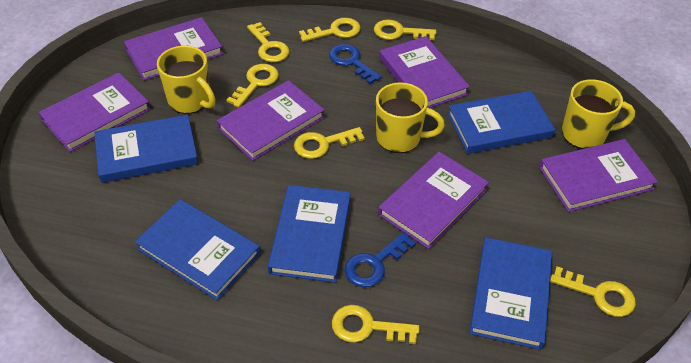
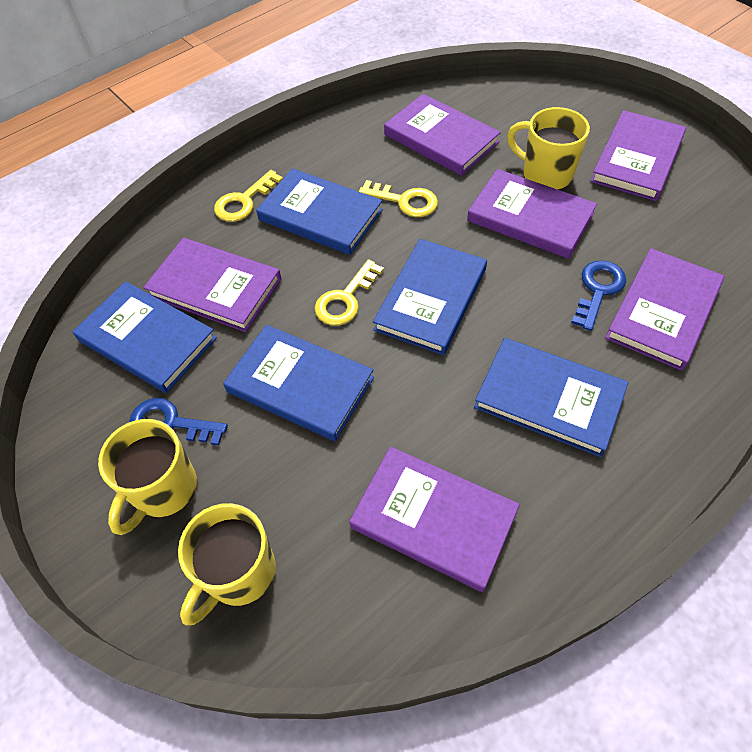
yellow key: 7 -> 3

